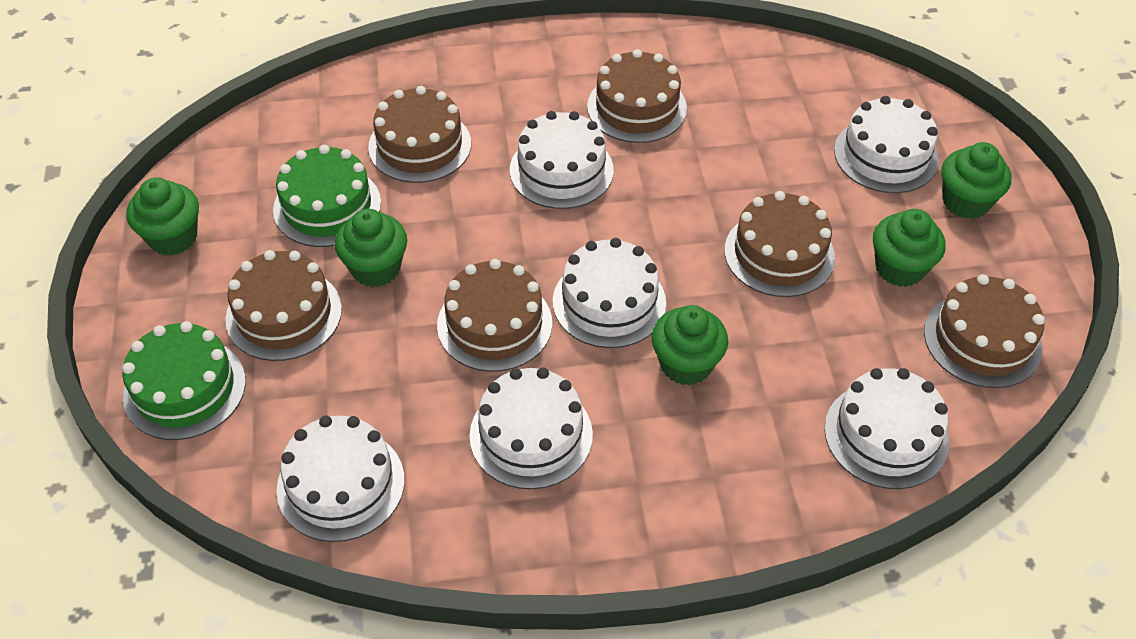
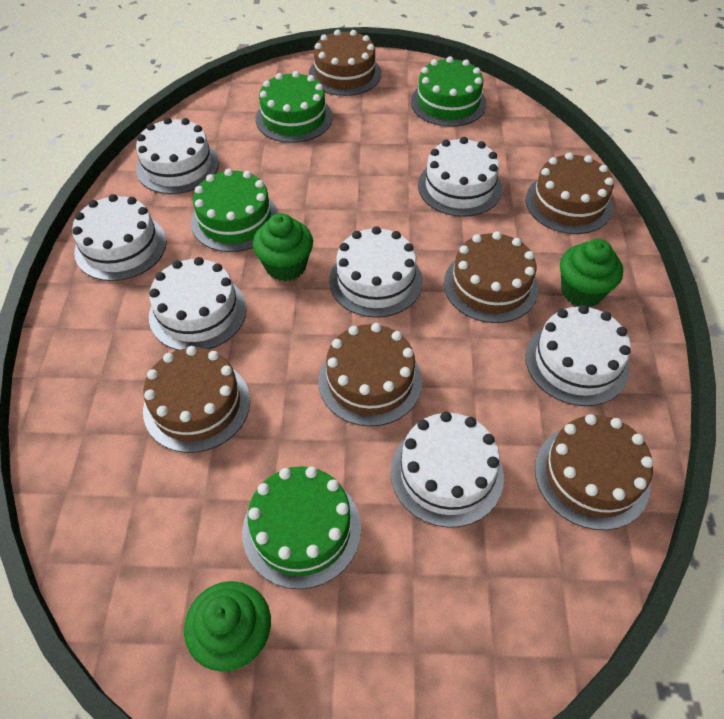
green cake: 2 -> 4
green cupcake: 5 -> 3
white cake: 6 -> 7

